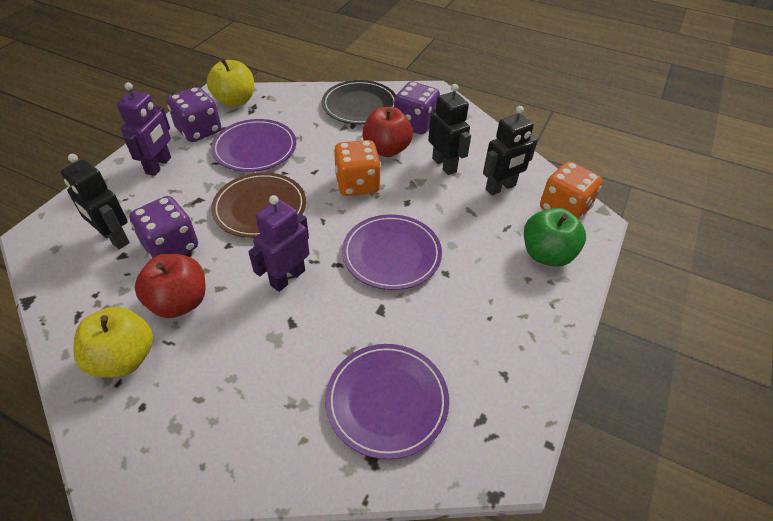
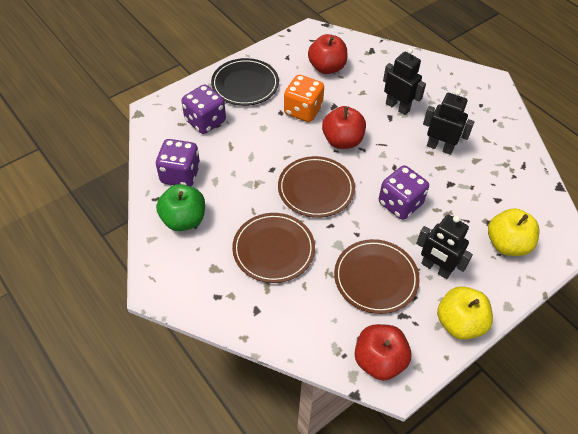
brown plate: 1 -> 3
orange dice: 2 -> 1
purple plate: 3 -> 0
purple robot: 2 -> 0
red apple: 2 -> 3

